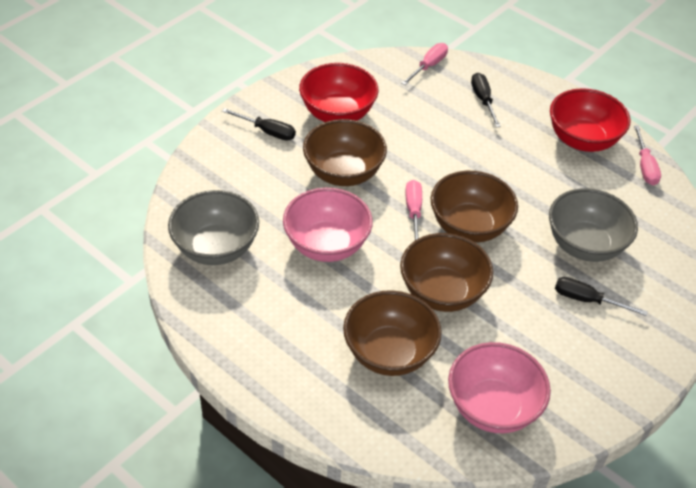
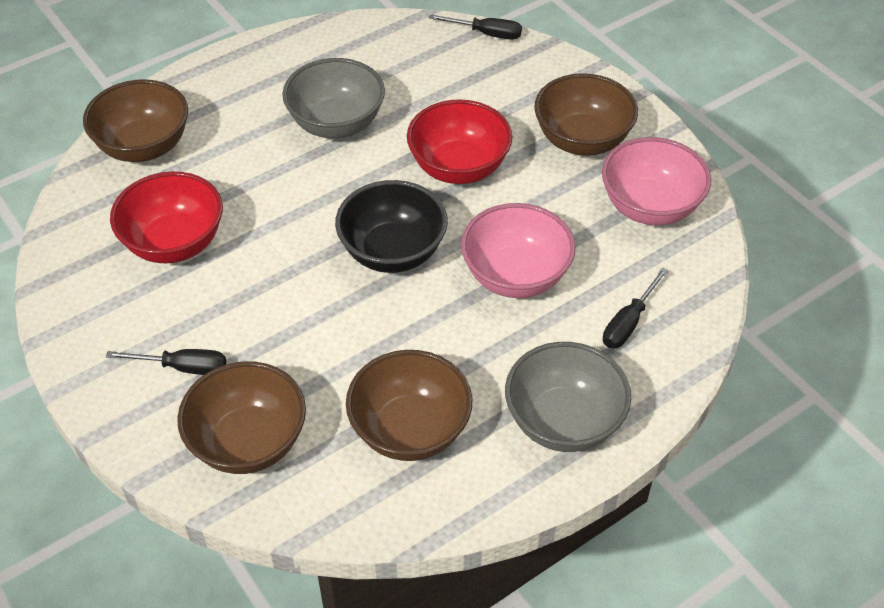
black bowl: 0 -> 1
pink screwdriver: 3 -> 0

